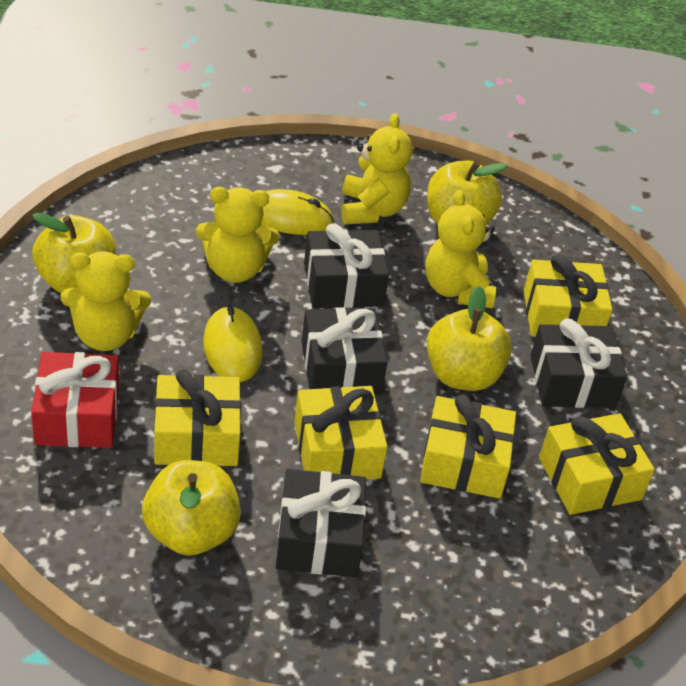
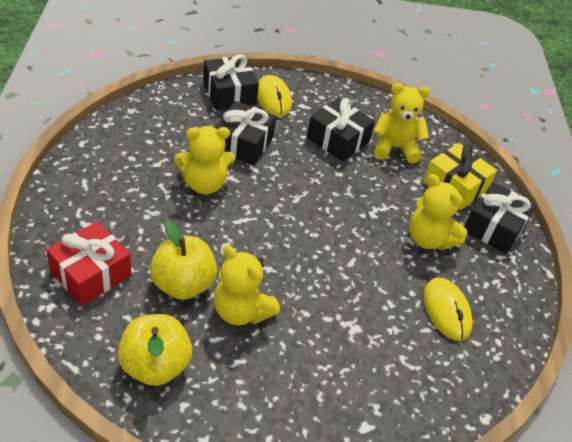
yellow apple: 4 -> 2
yellow gift: 5 -> 1

